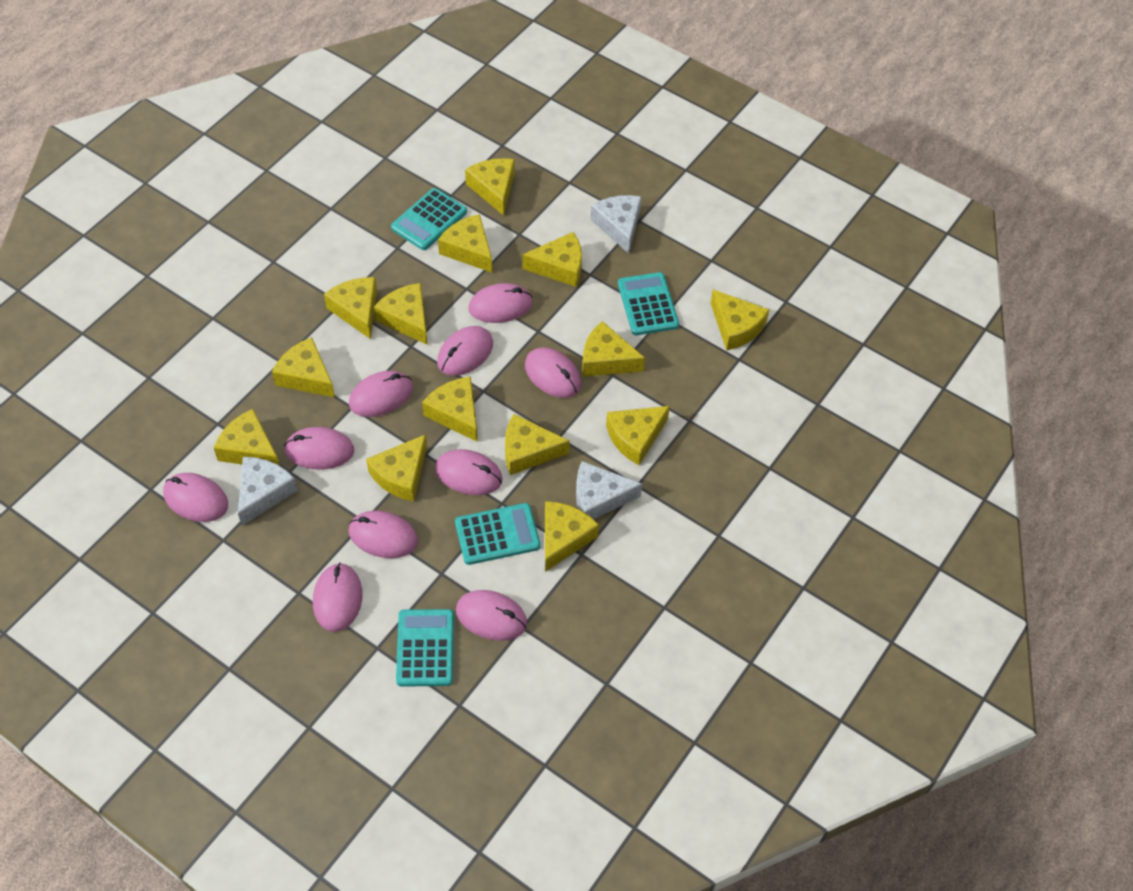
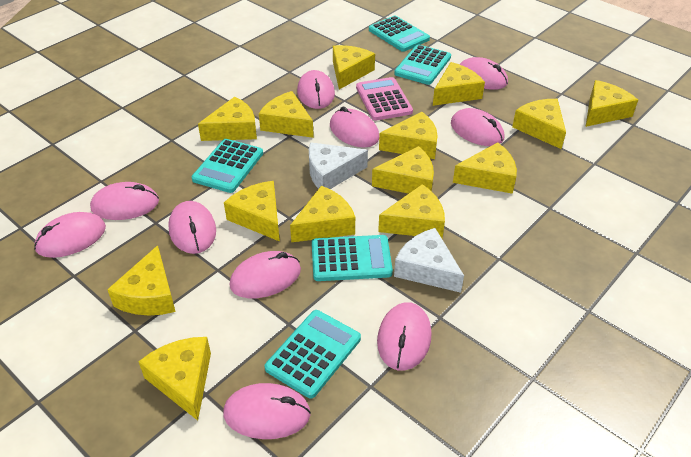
pink calculator: 0 -> 1
turquoise calculator: 4 -> 5
white cheese: 3 -> 2

